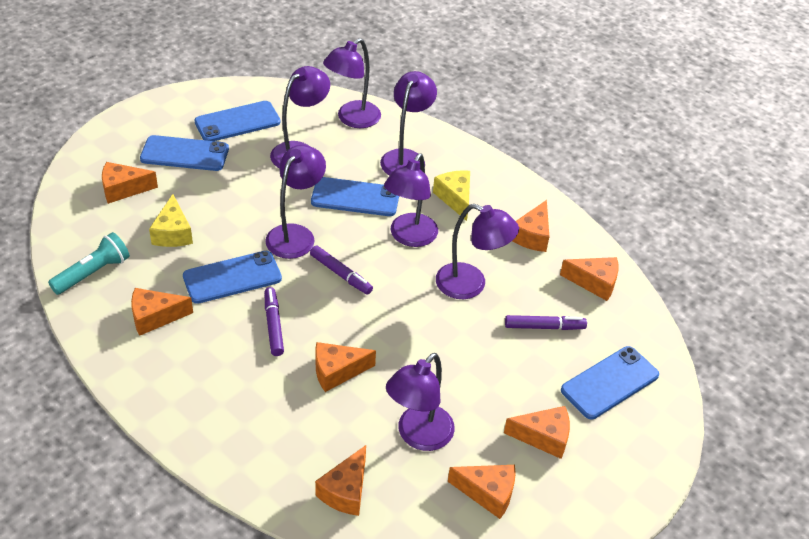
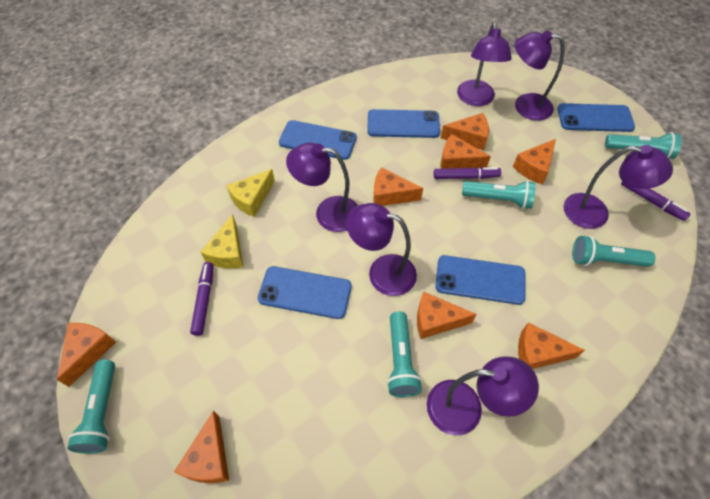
purple lamp: 7 -> 6
turquoise flashlight: 1 -> 5

